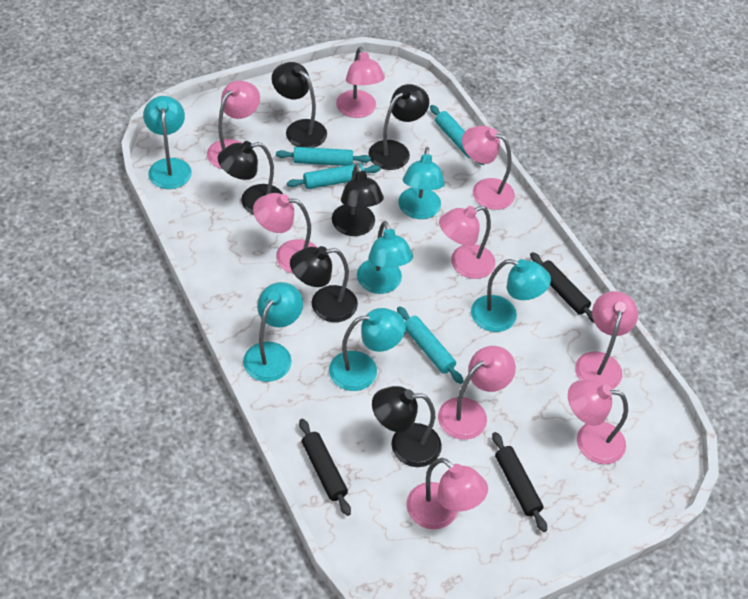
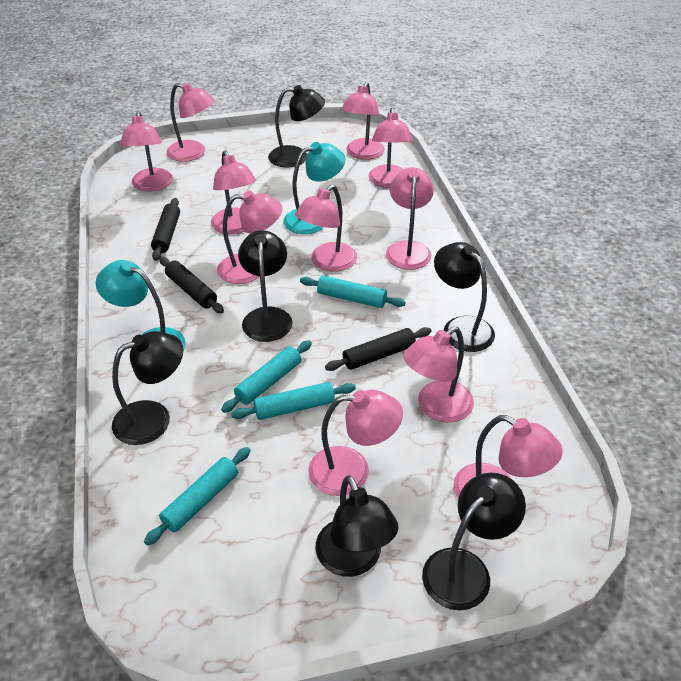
pink lamp: 9 -> 11
turquoise lamp: 6 -> 2

